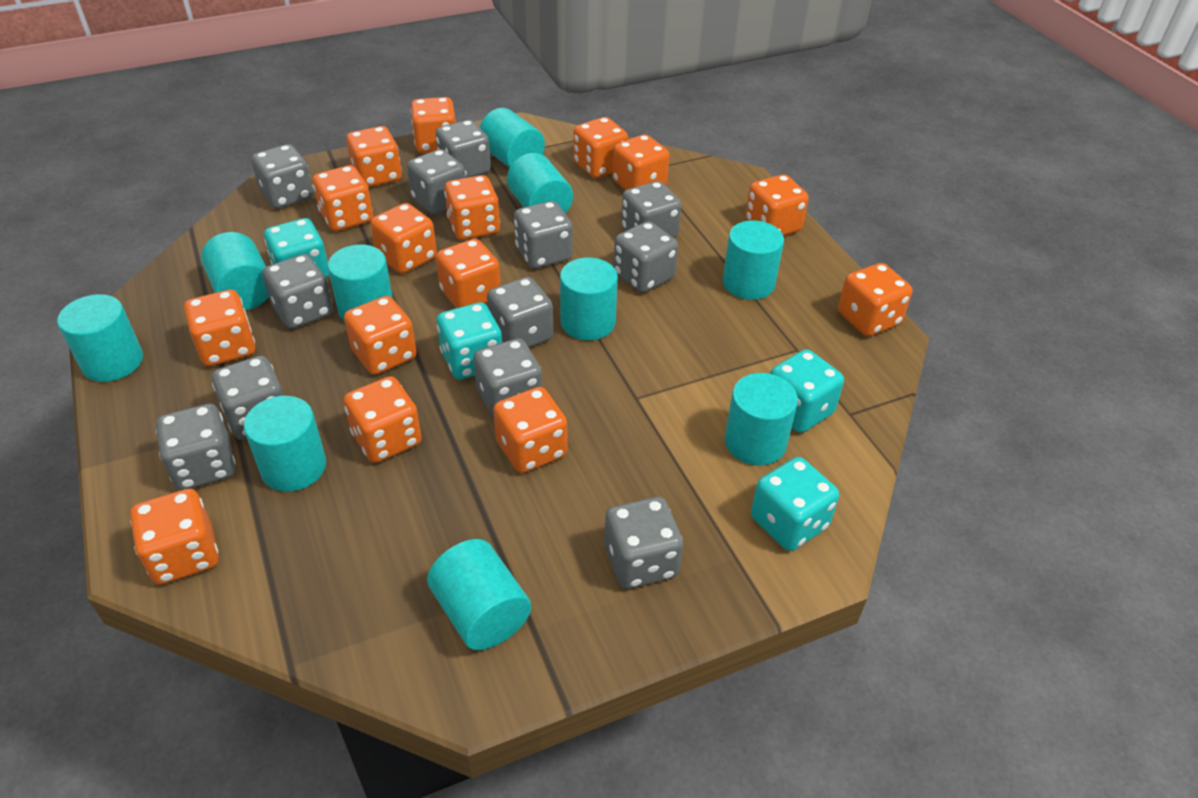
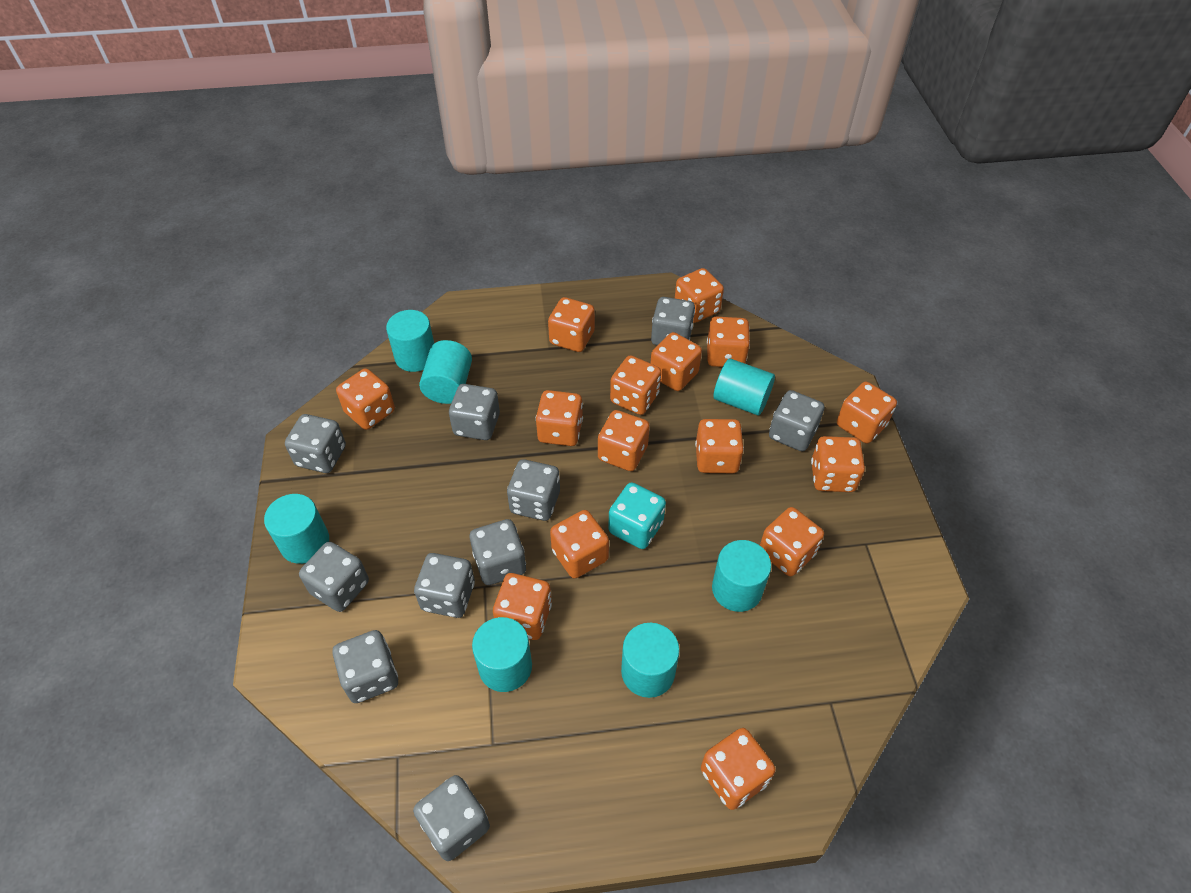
grey dice: 12 -> 10
turquoise cylinder: 10 -> 7
turquoise dice: 4 -> 1

